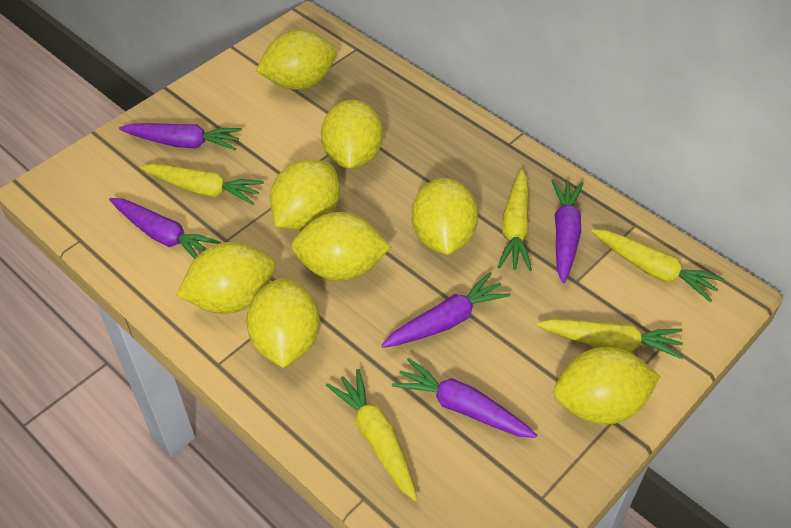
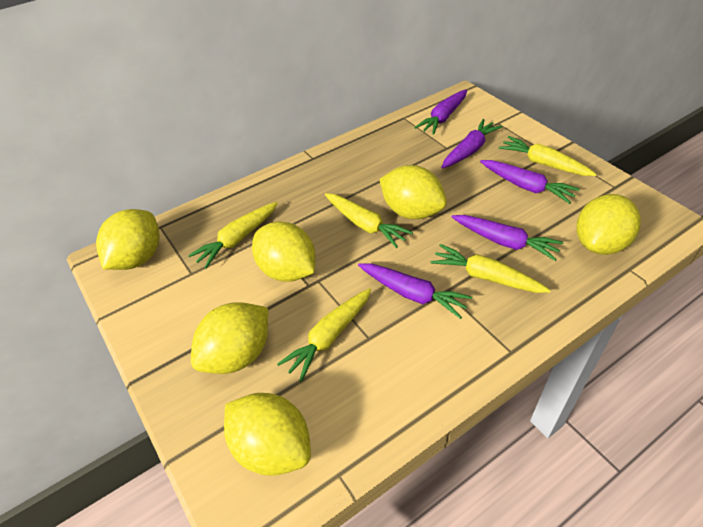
yellow lemon: 8 -> 6

